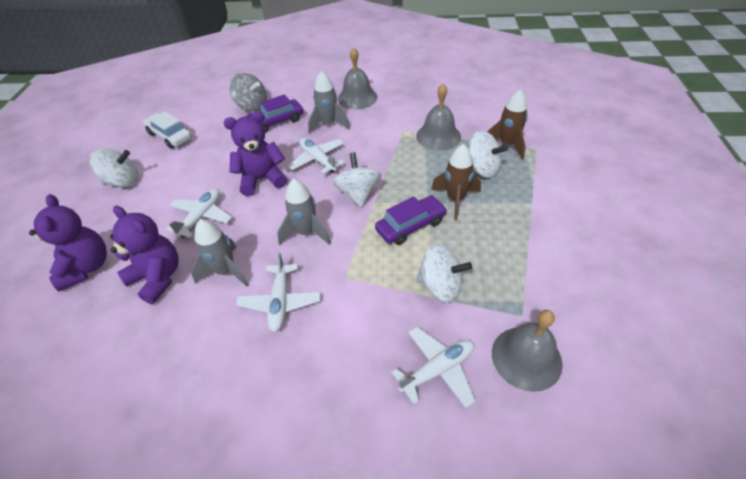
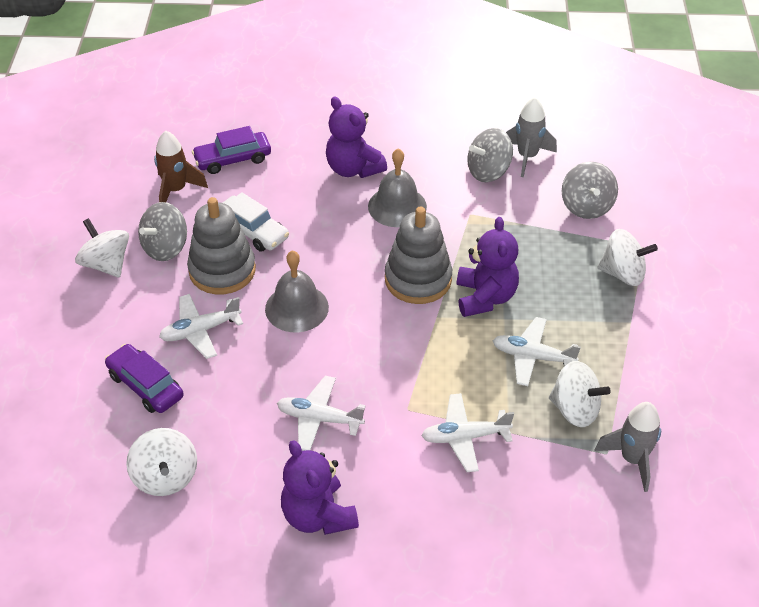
brown rocket: 2 -> 1
grey bell: 3 -> 2
grey rocket: 3 -> 2
grey spinning top: 1 -> 3
grey stacking toy: 0 -> 2

